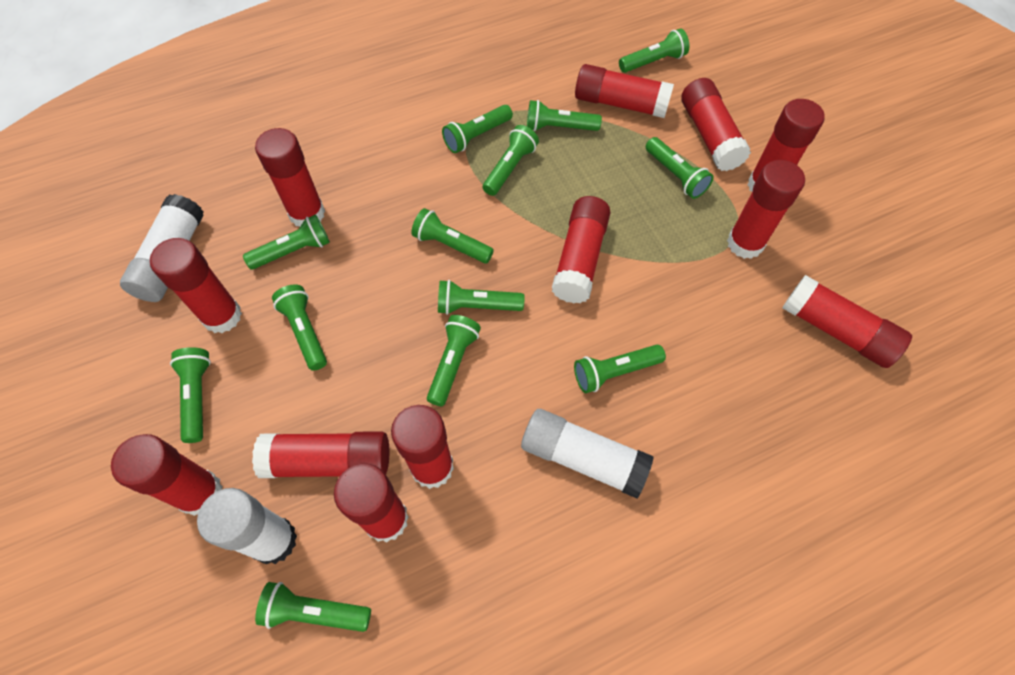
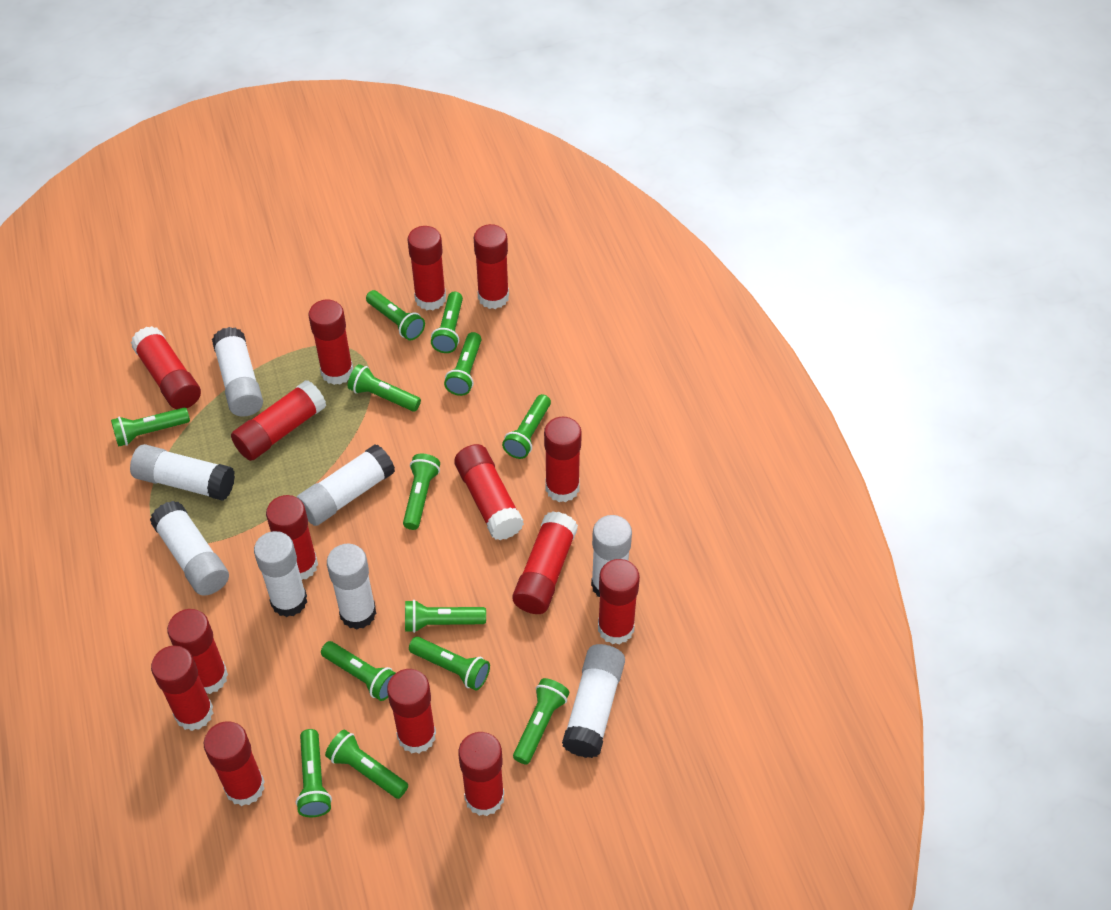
red glue stick: 12 -> 15
white glue stick: 3 -> 8

